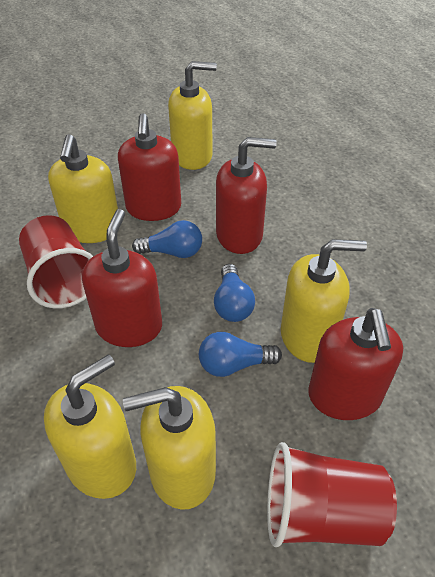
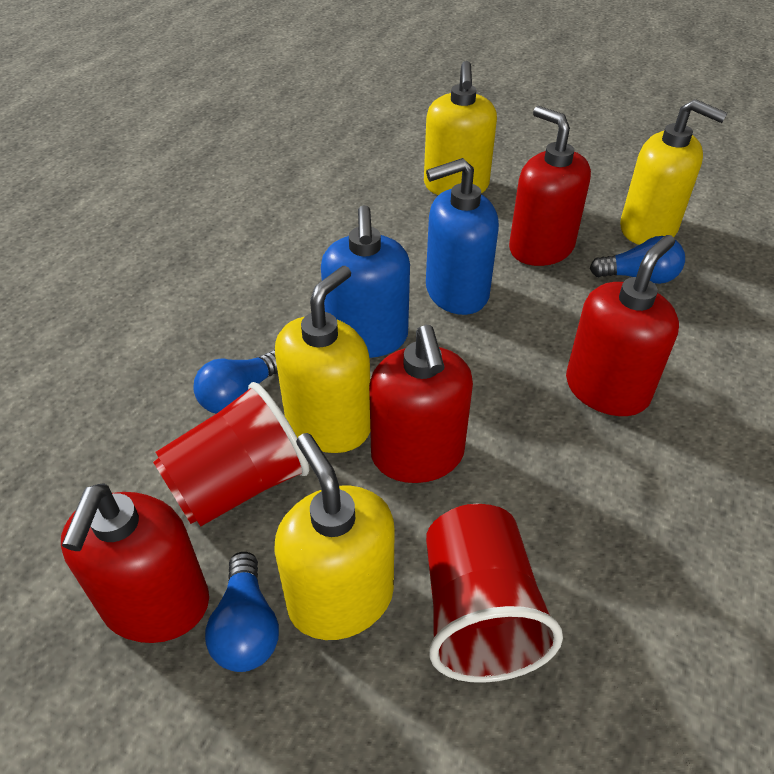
blue soap dispenser: 0 -> 2
yellow soap dispenser: 5 -> 4

